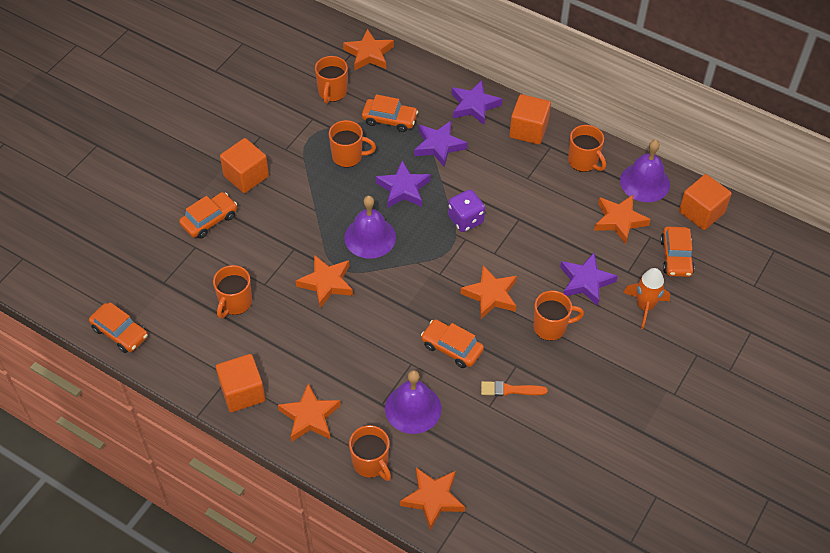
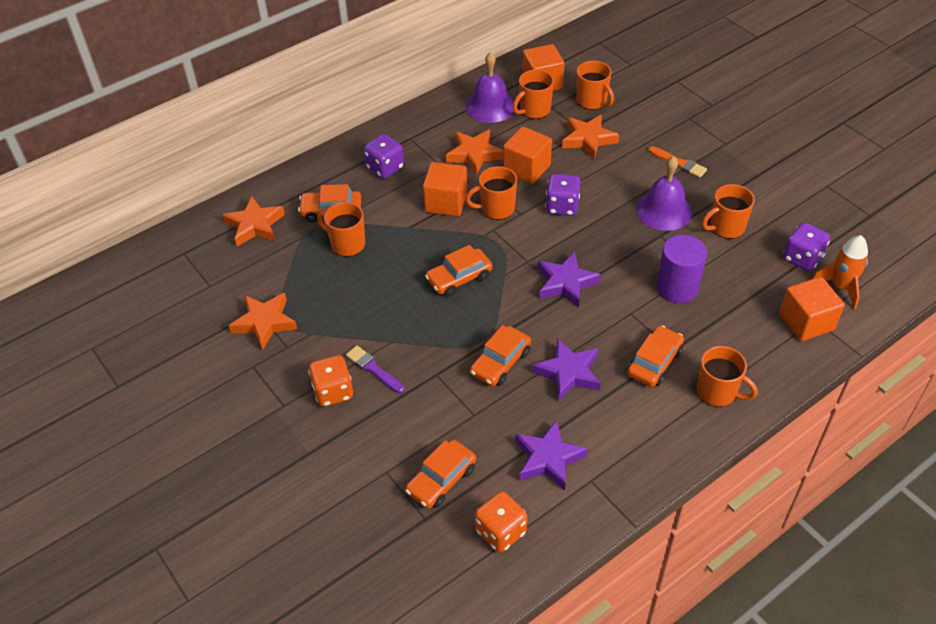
orange dice: 0 -> 2
orange star: 6 -> 4
purple bell: 3 -> 2
purple brush: 0 -> 1
purple cylinder: 0 -> 1
purple dice: 1 -> 3
purple star: 4 -> 3

